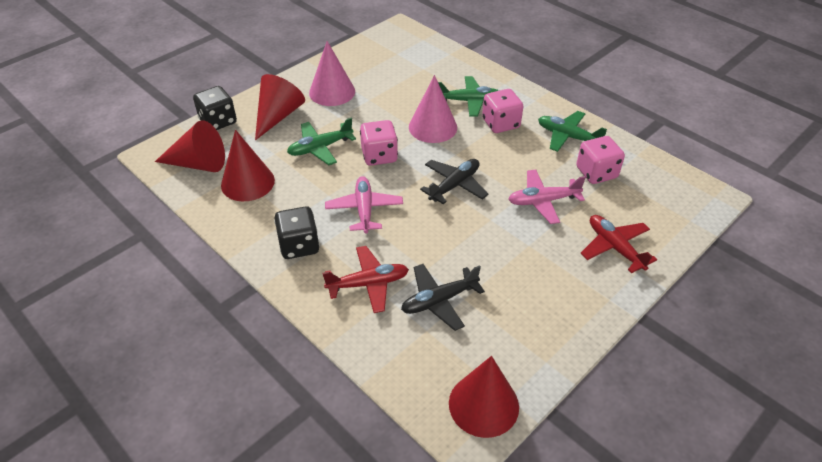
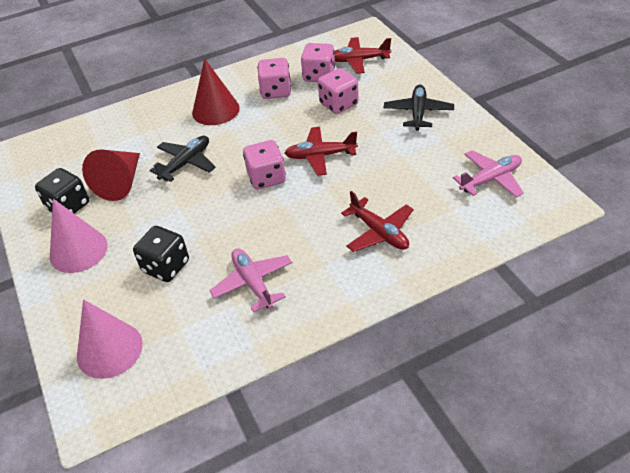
green plane: 3 -> 0
pink dice: 3 -> 4
red cone: 4 -> 2
red plane: 2 -> 3

